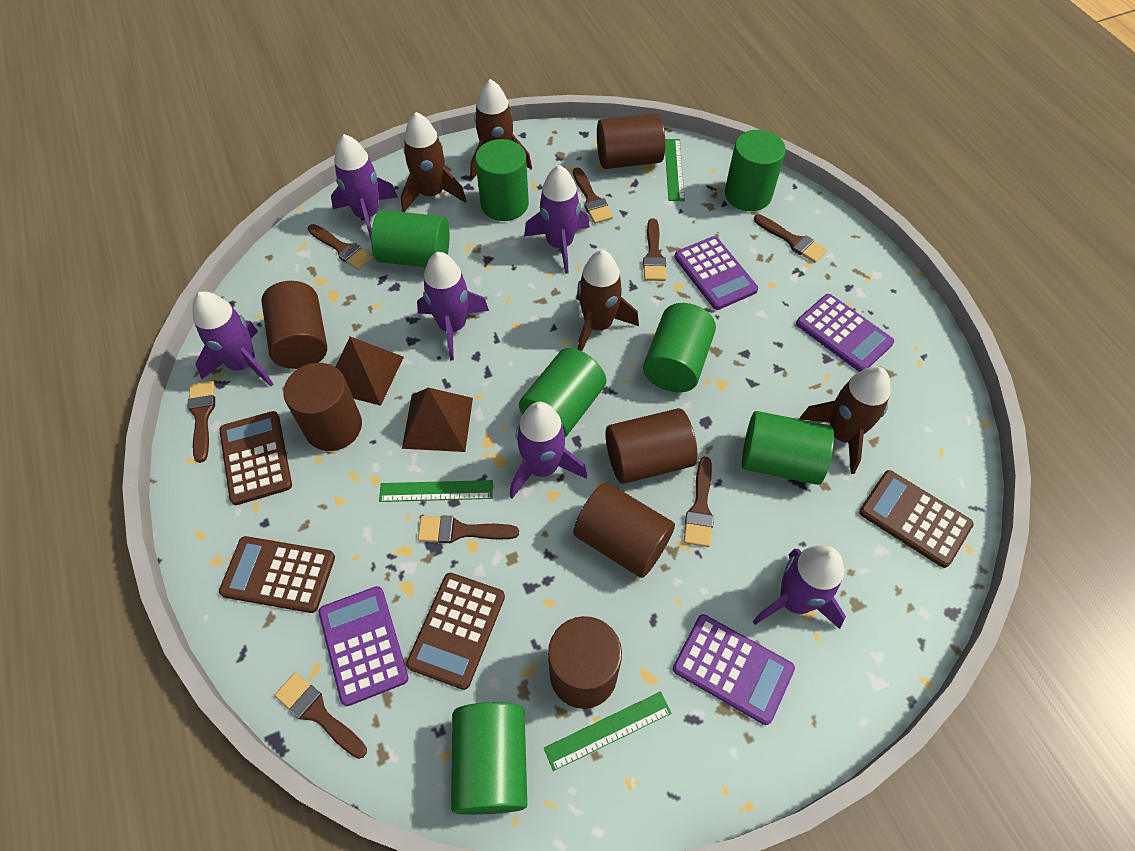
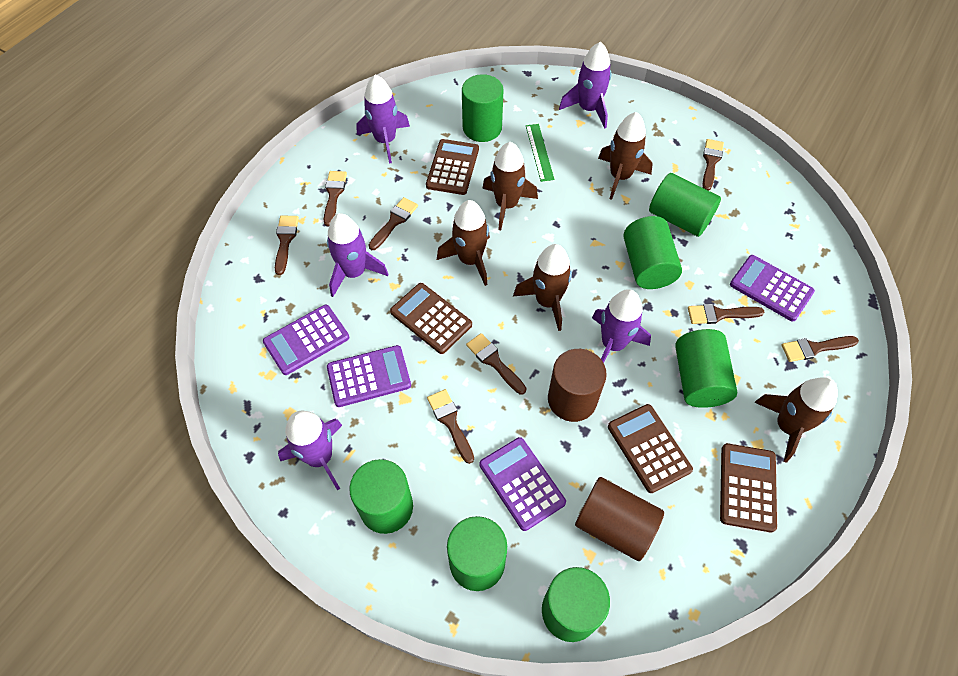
brown cylinder: 6 -> 2
brown pyramid: 2 -> 0
brown rocket: 4 -> 5
green ruler: 3 -> 1
purple rocket: 6 -> 5

